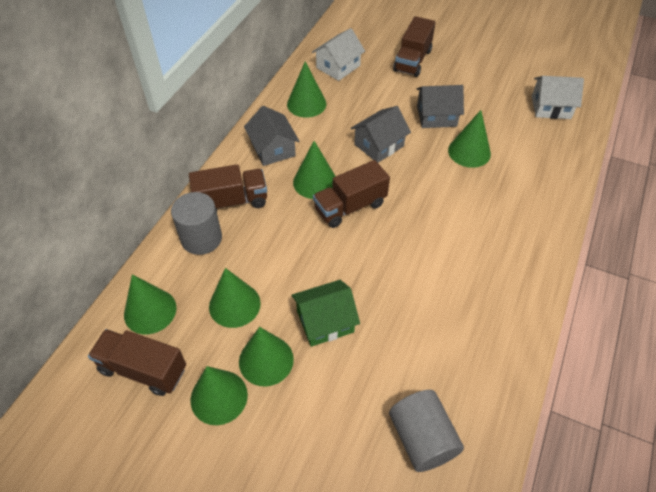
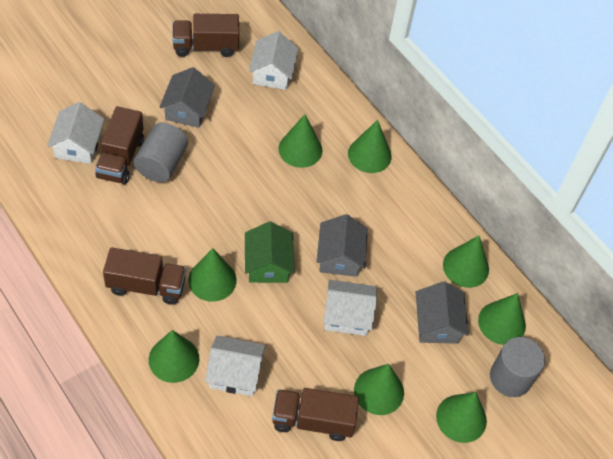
green cone: 7 -> 8
white house: 2 -> 4

